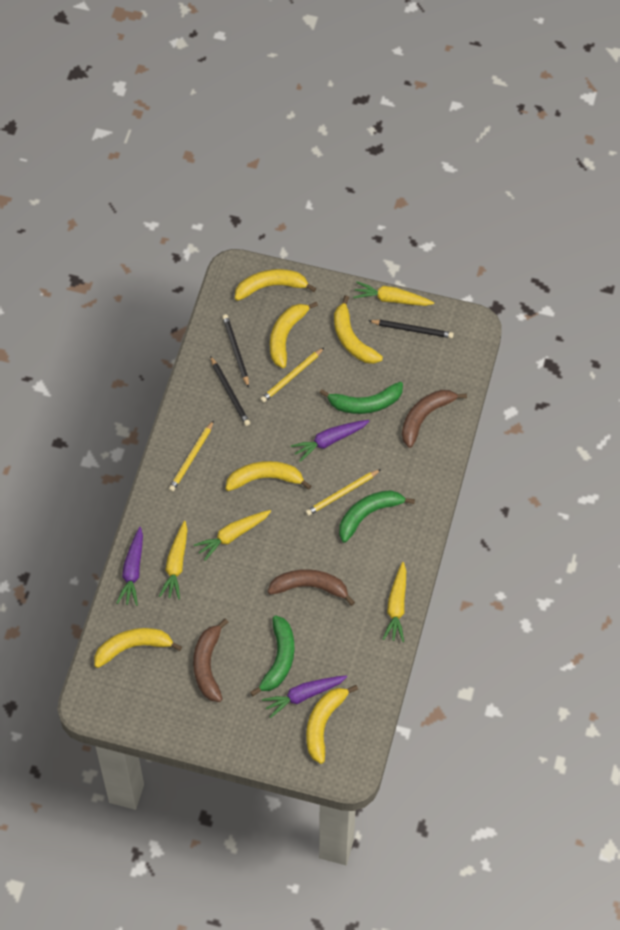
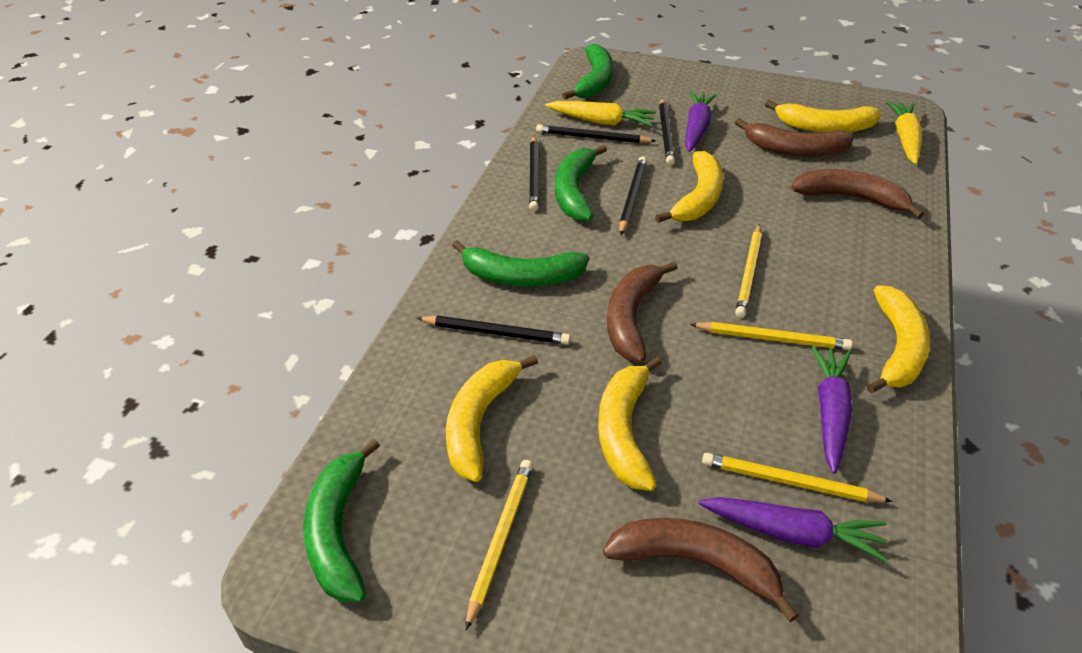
black pencil: 3 -> 5
brown banana: 3 -> 4
green banana: 3 -> 4
yellow banana: 6 -> 5
yellow carrot: 4 -> 2
yellow pencil: 3 -> 4

